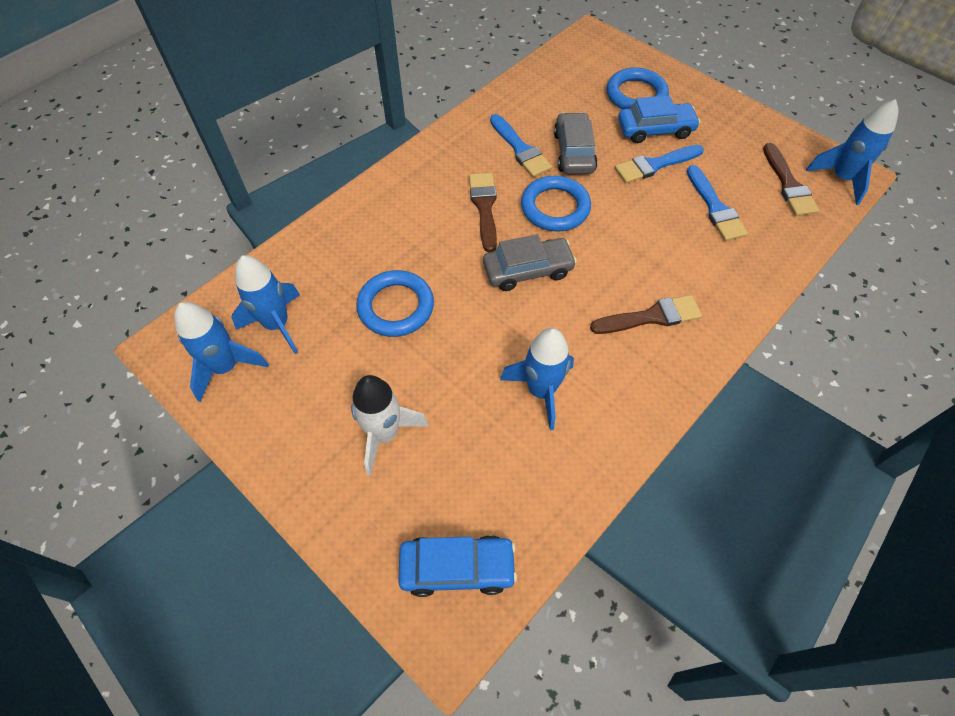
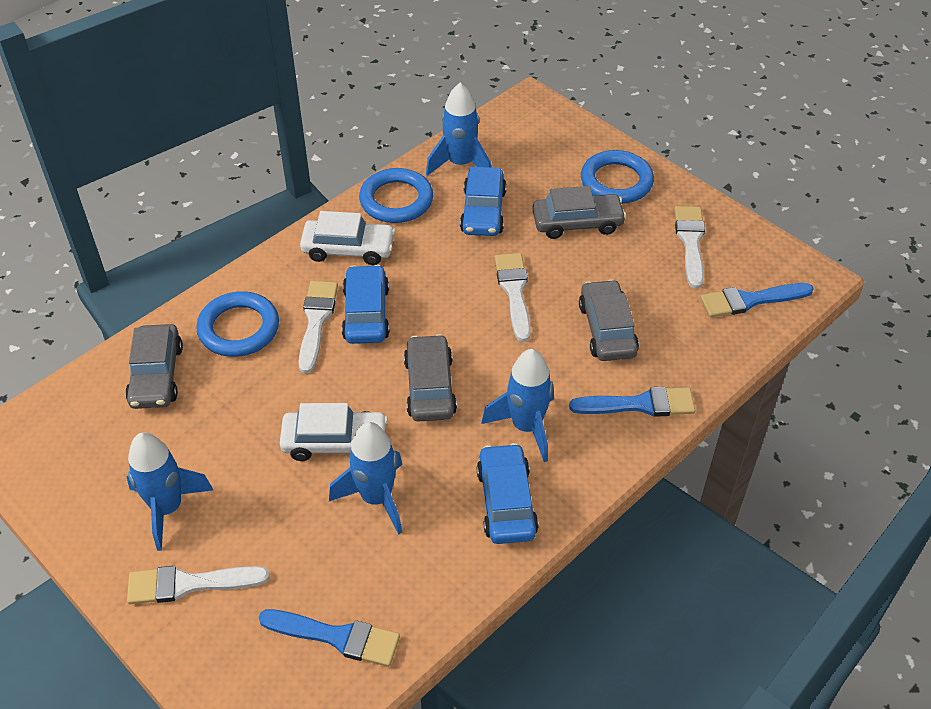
blue car: 2 -> 3
brown brush: 3 -> 0
grey car: 2 -> 4
white brush: 0 -> 4
white car: 0 -> 2
white rocket: 1 -> 0

